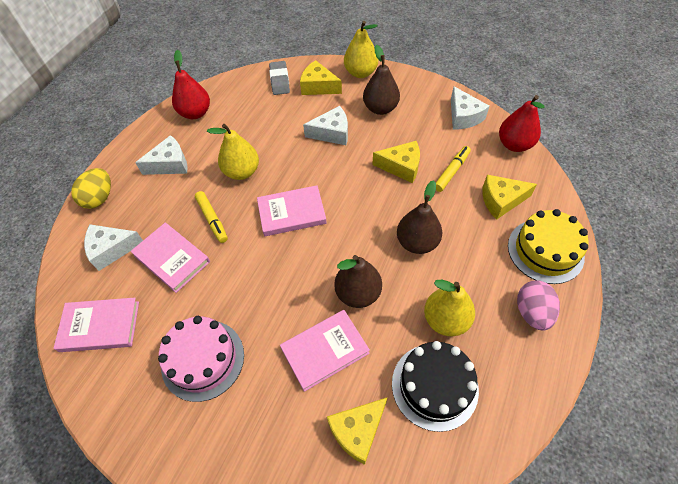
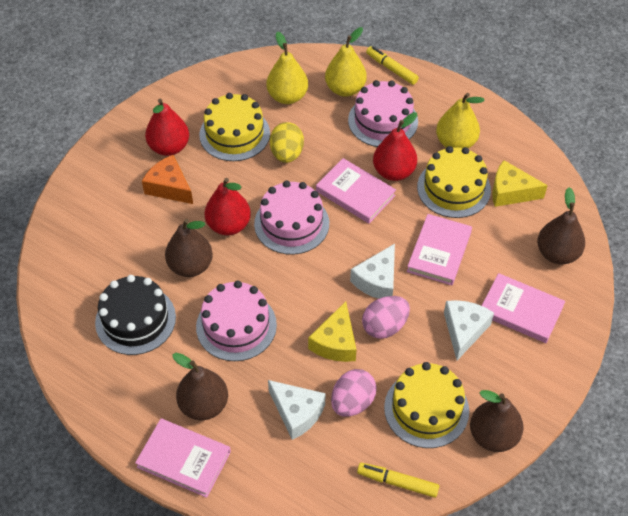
brown pear: 3 -> 4
grey eraser: 1 -> 0
orange cheese: 0 -> 1
pink cake: 1 -> 3
pink egg: 1 -> 2
red pear: 2 -> 3
white cheese: 4 -> 3
yellow cake: 1 -> 3
yellow cheese: 4 -> 2

